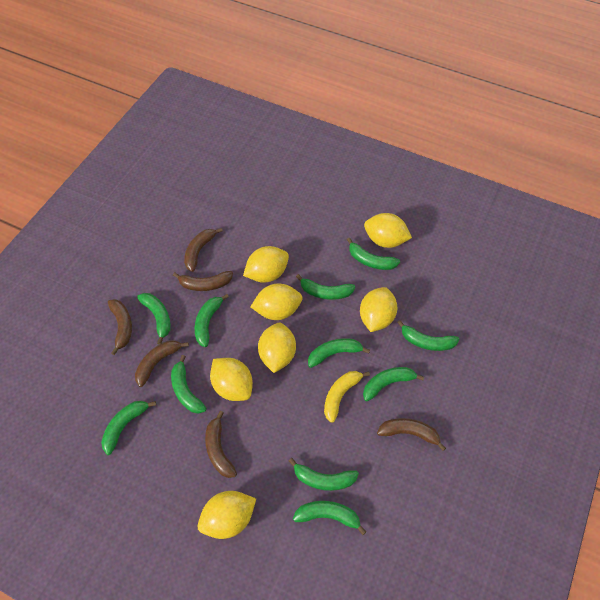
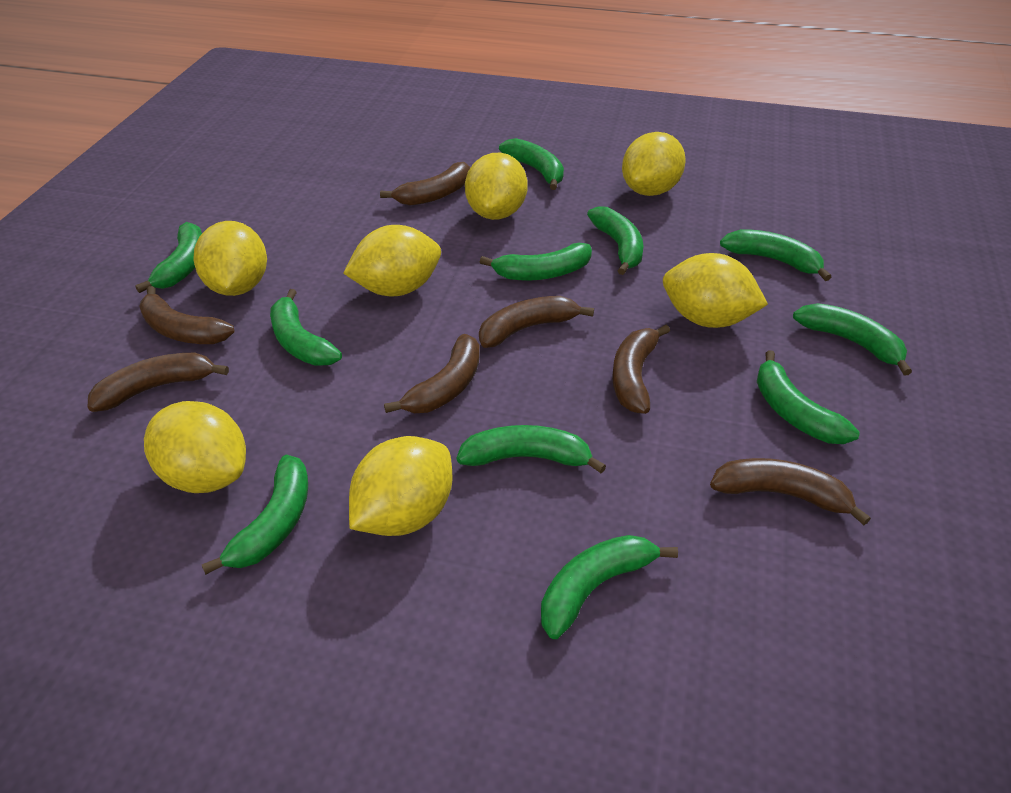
brown banana: 6 -> 7
yellow banana: 1 -> 0

